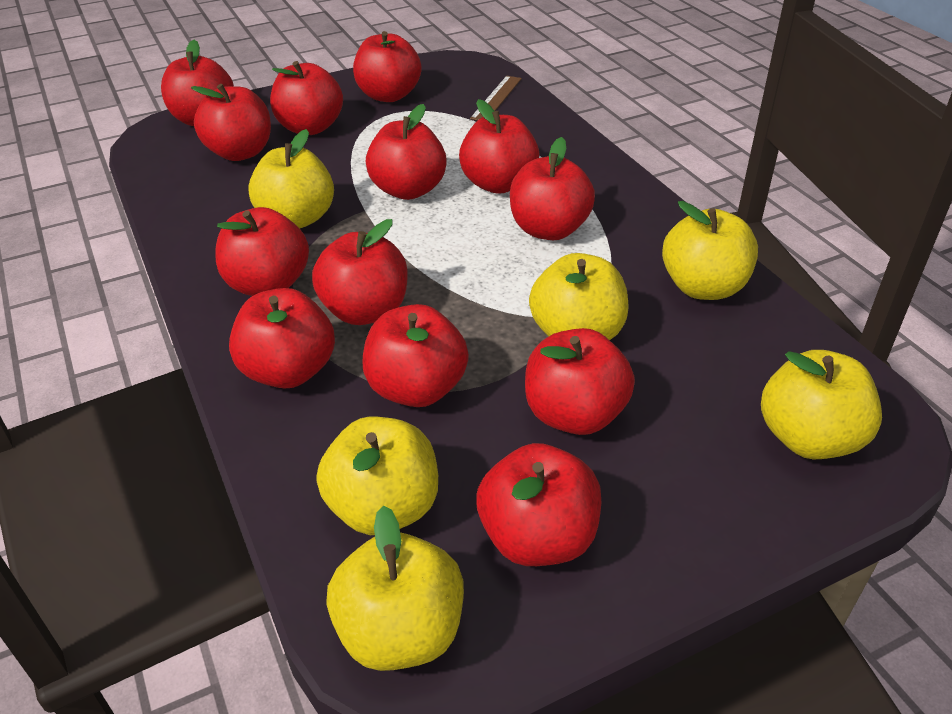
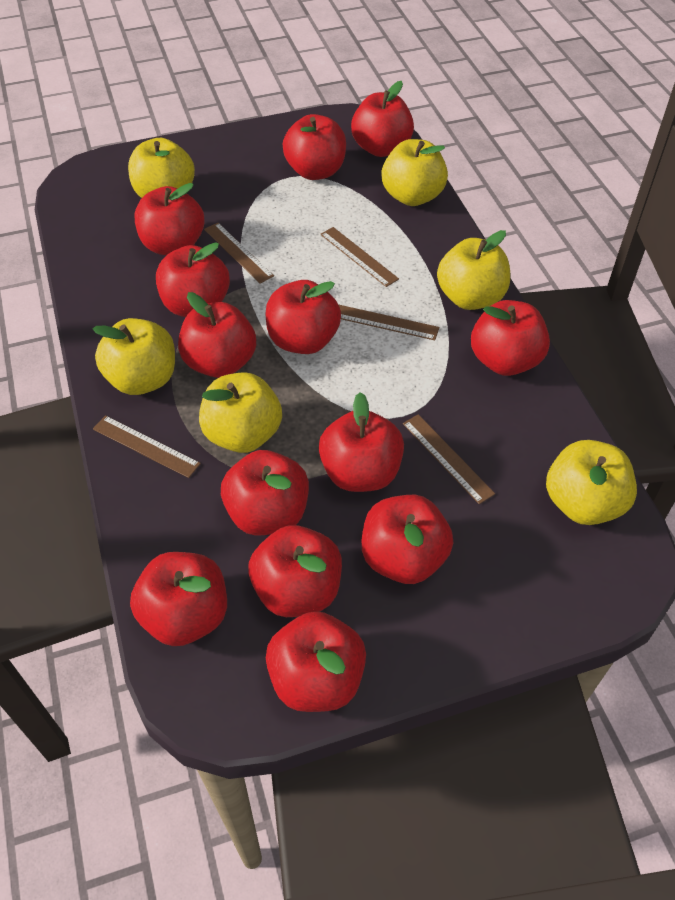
brown ruler: 1 -> 5

